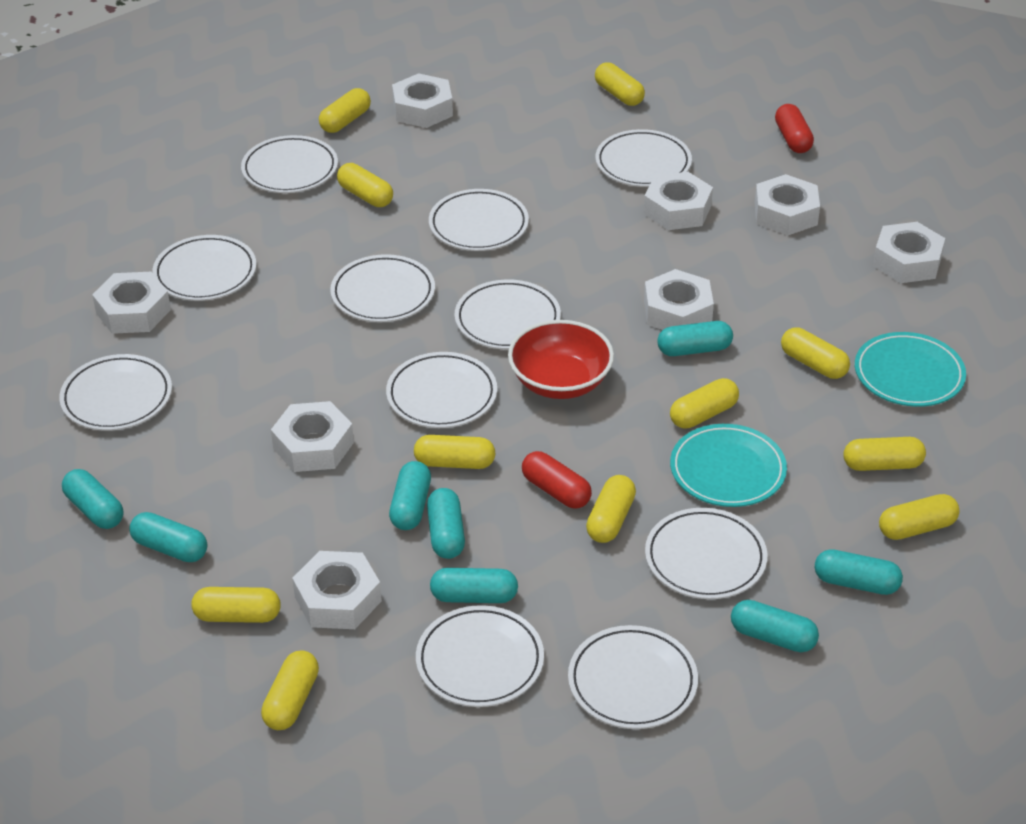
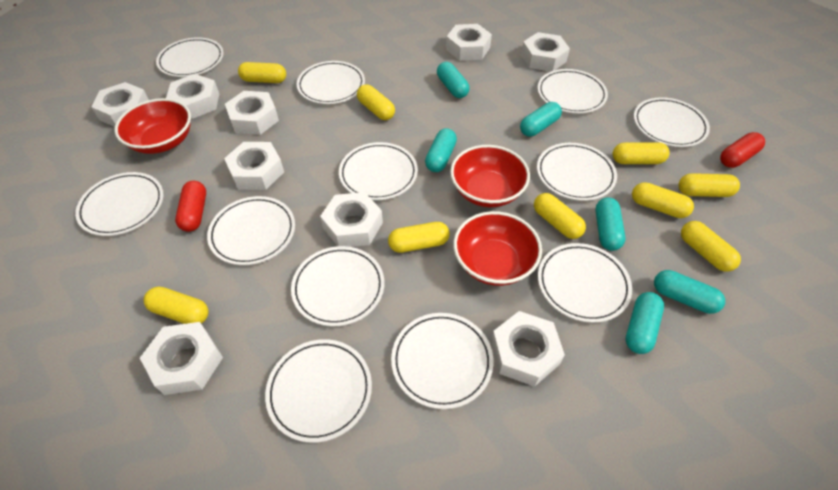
red bowl: 1 -> 3
turquoise capsule: 8 -> 6
turquoise plate: 2 -> 0
white nut: 8 -> 9
white plate: 11 -> 12
yellow capsule: 11 -> 9

